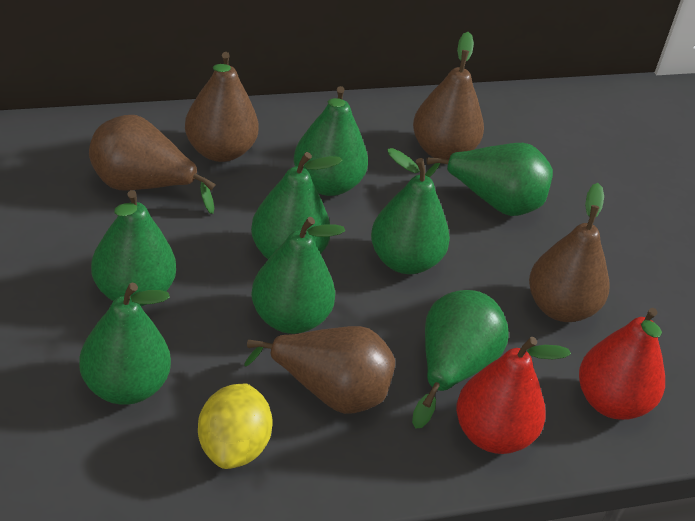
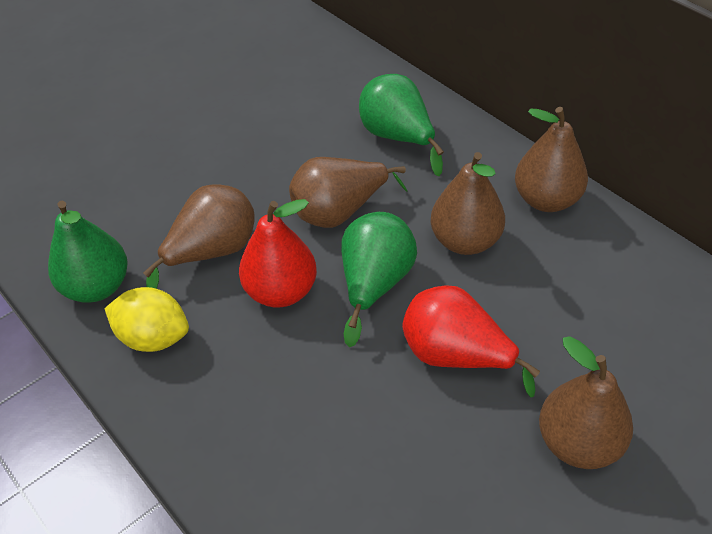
green pear: 8 -> 3

